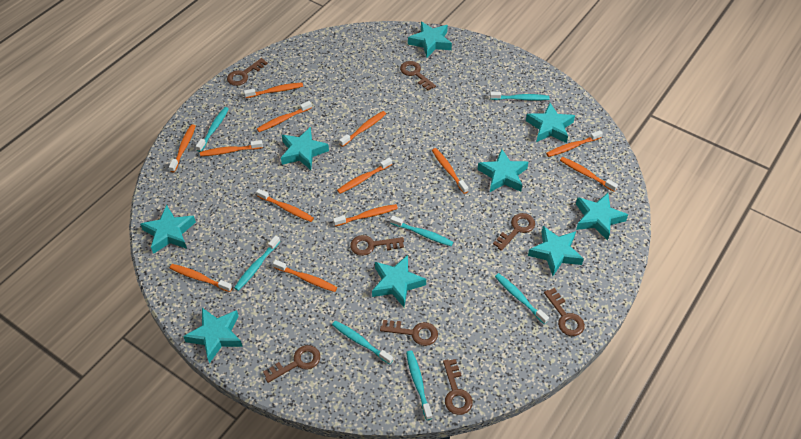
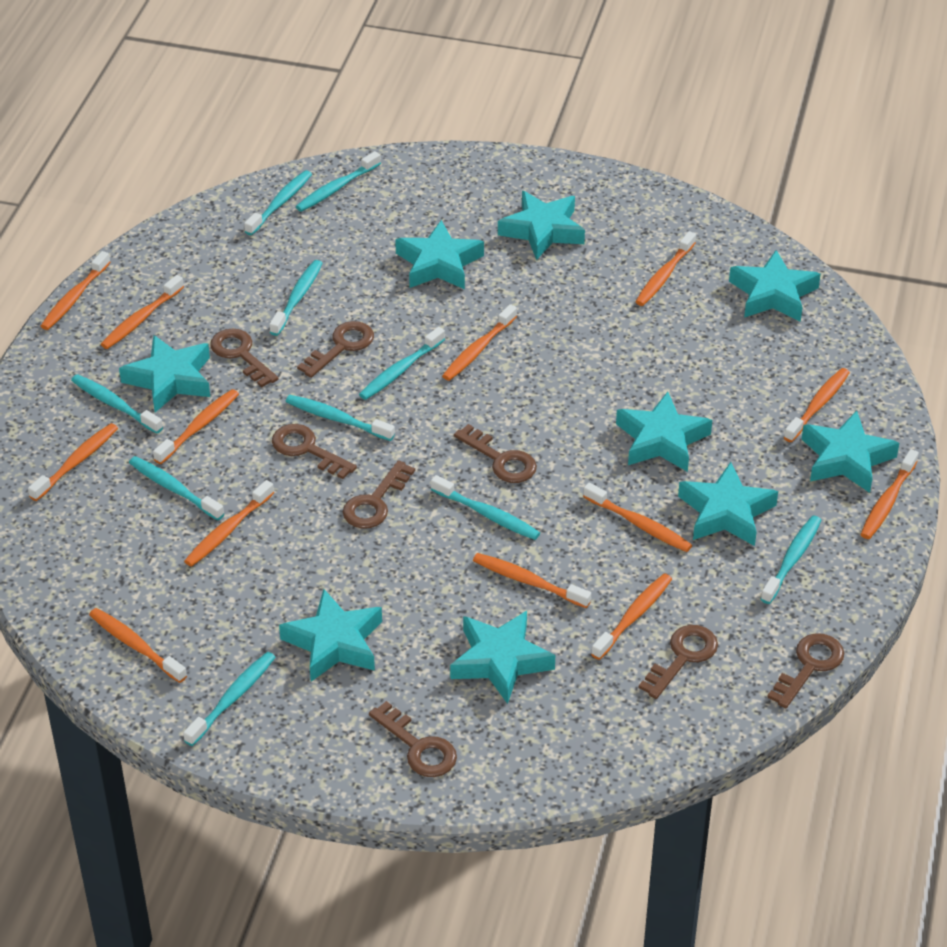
turquoise toothbrush: 7 -> 10

